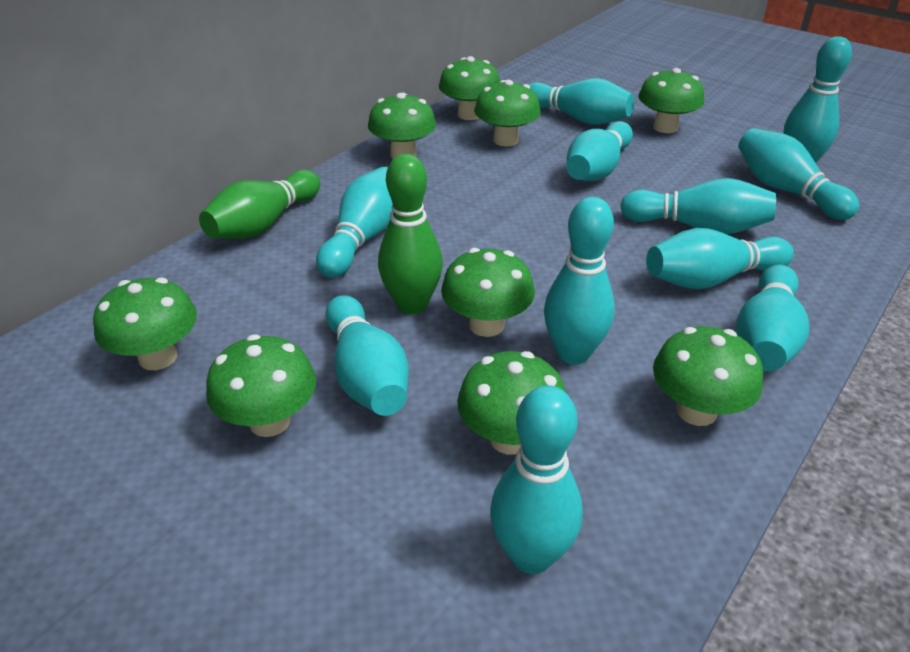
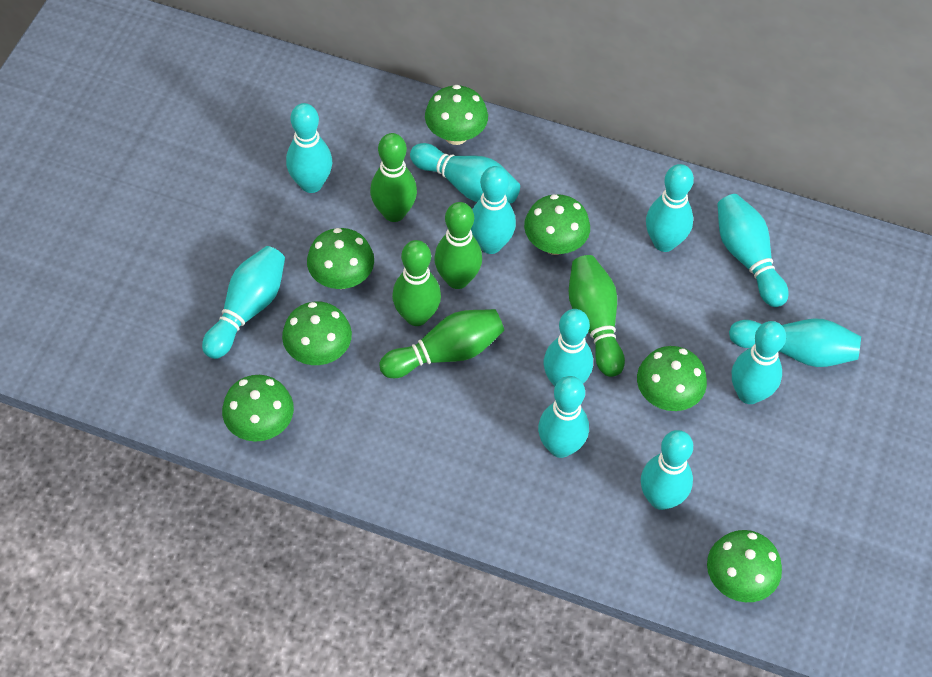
green bowling pin: 2 -> 5
green mushroom: 9 -> 7

